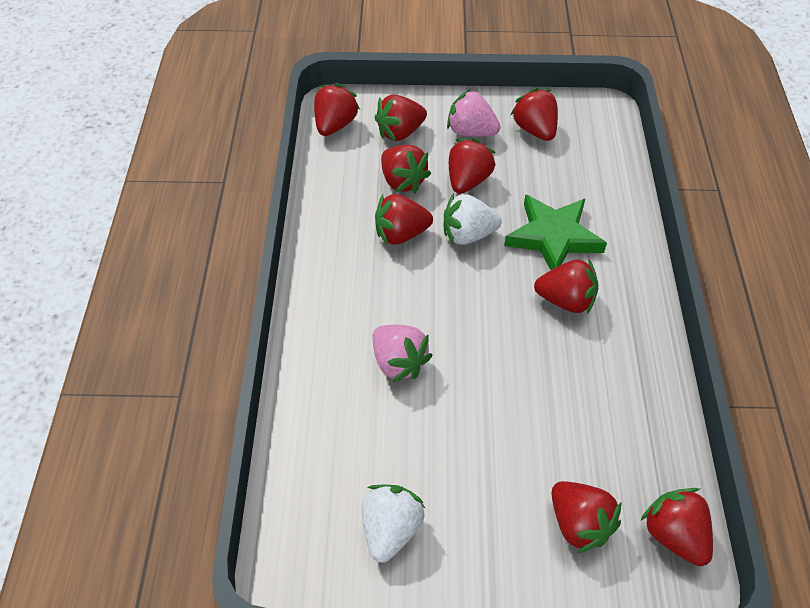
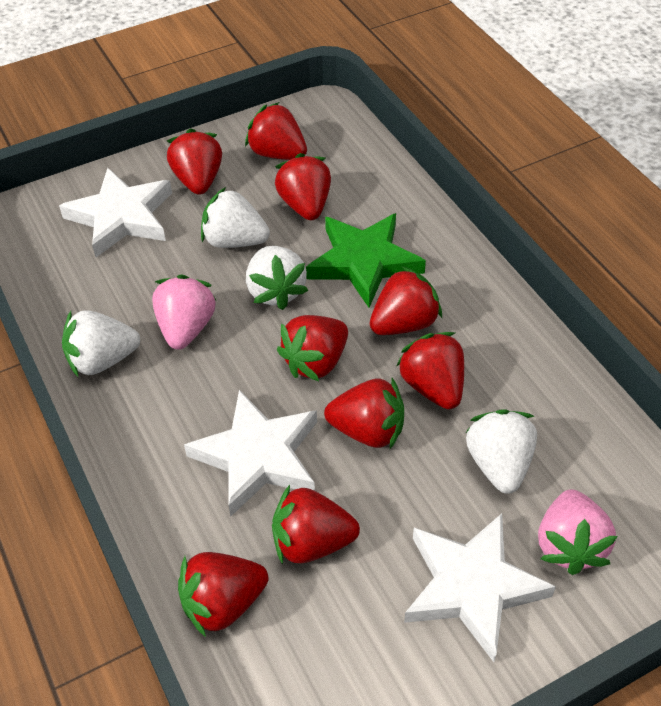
white star: 0 -> 3
white strawberry: 2 -> 4

